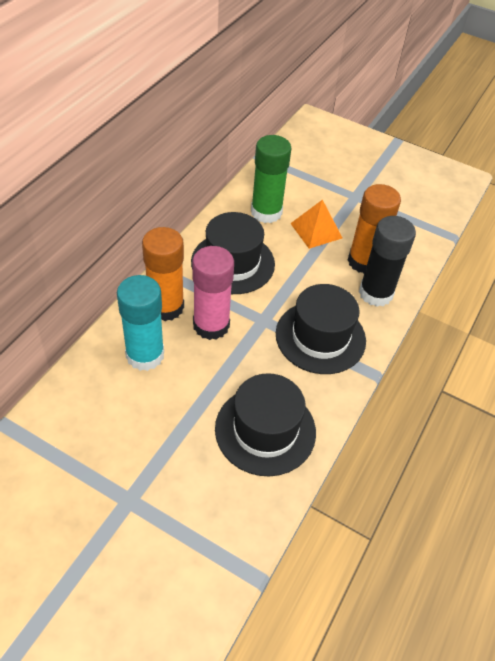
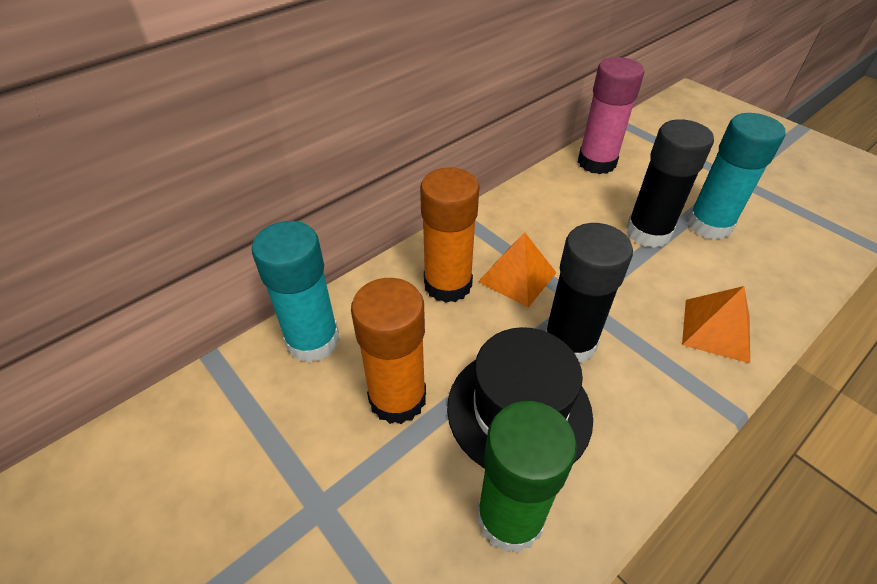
black glue stick: 1 -> 2
black hat: 3 -> 1
orange pyramid: 1 -> 2
turquoise glue stick: 1 -> 2

